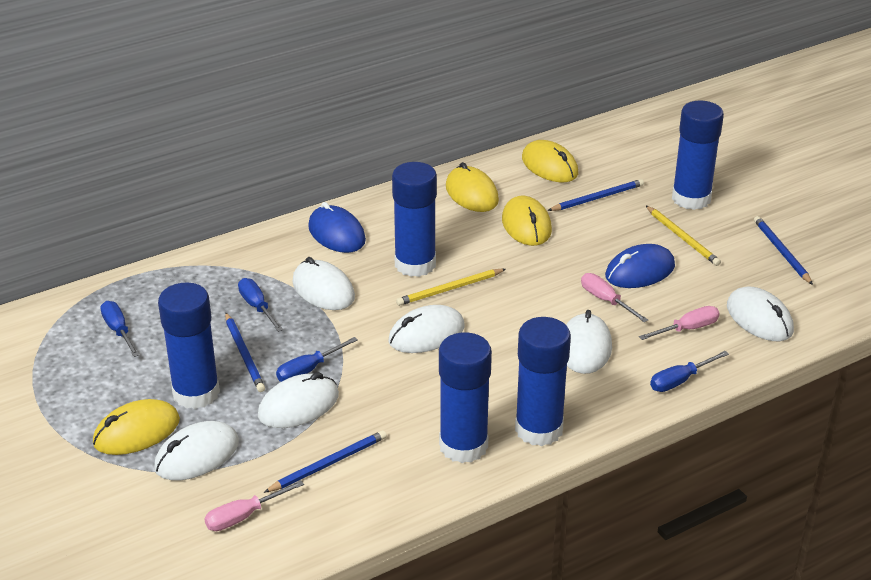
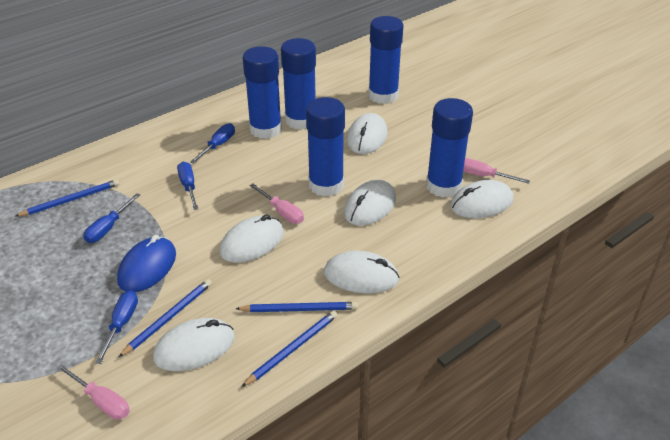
blue mouse: 2 -> 1
yellow mouse: 4 -> 0
yellow pencil: 2 -> 0

